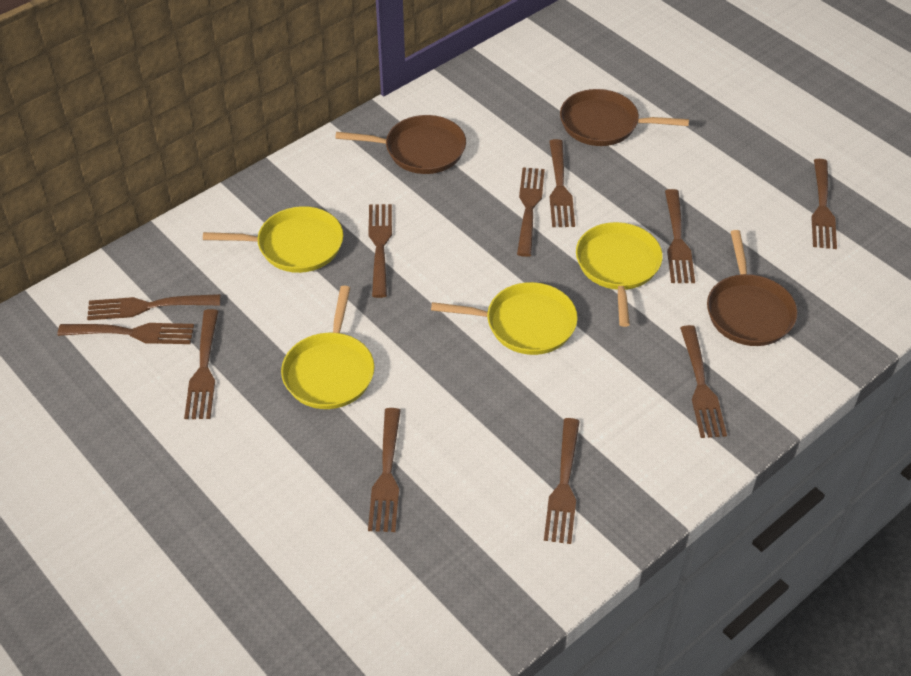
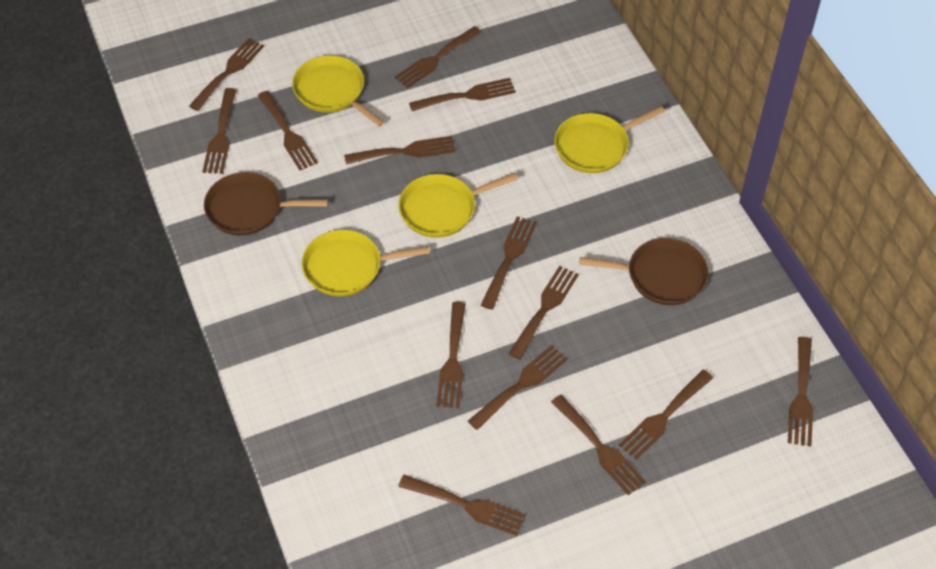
brown fork: 11 -> 14
brown pan: 3 -> 2

